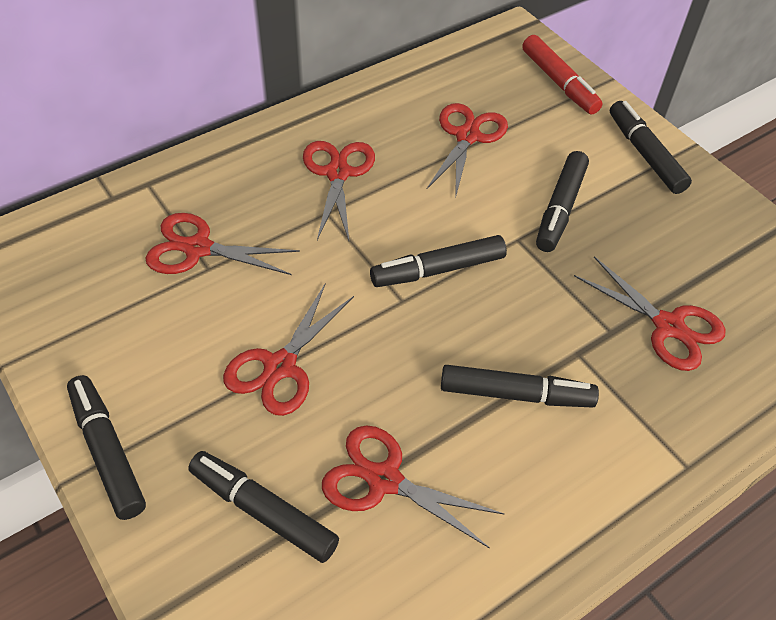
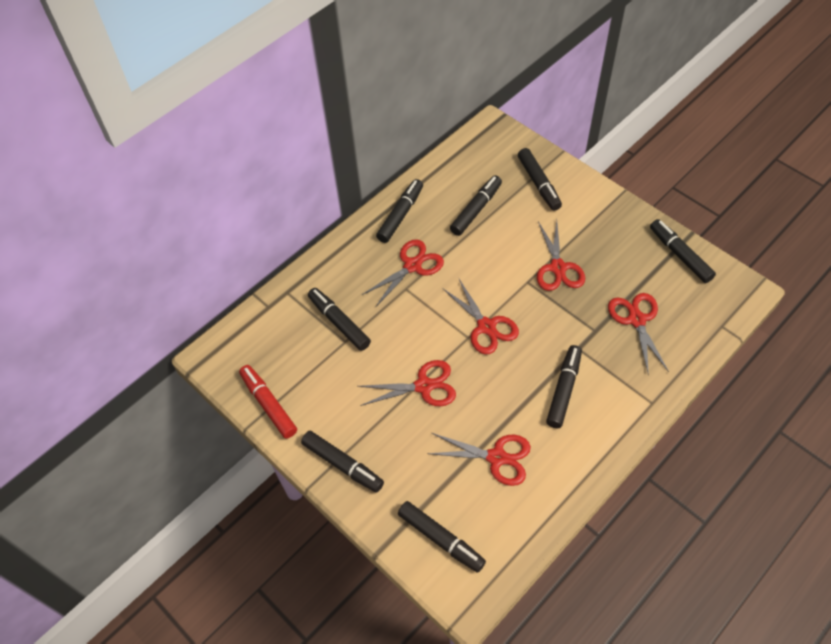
black marker: 6 -> 8

